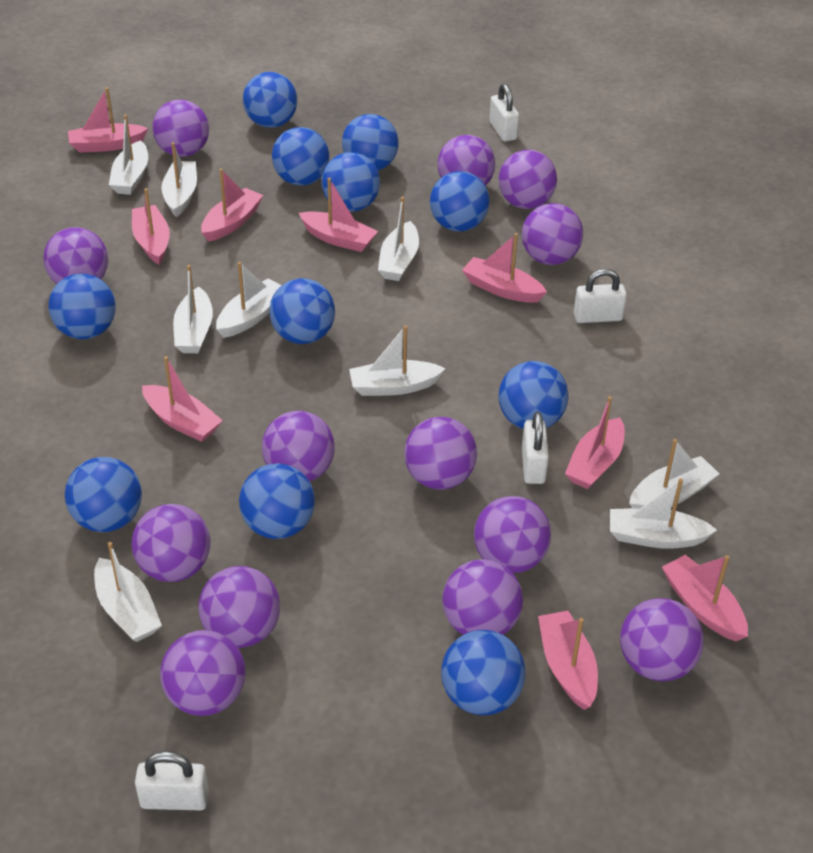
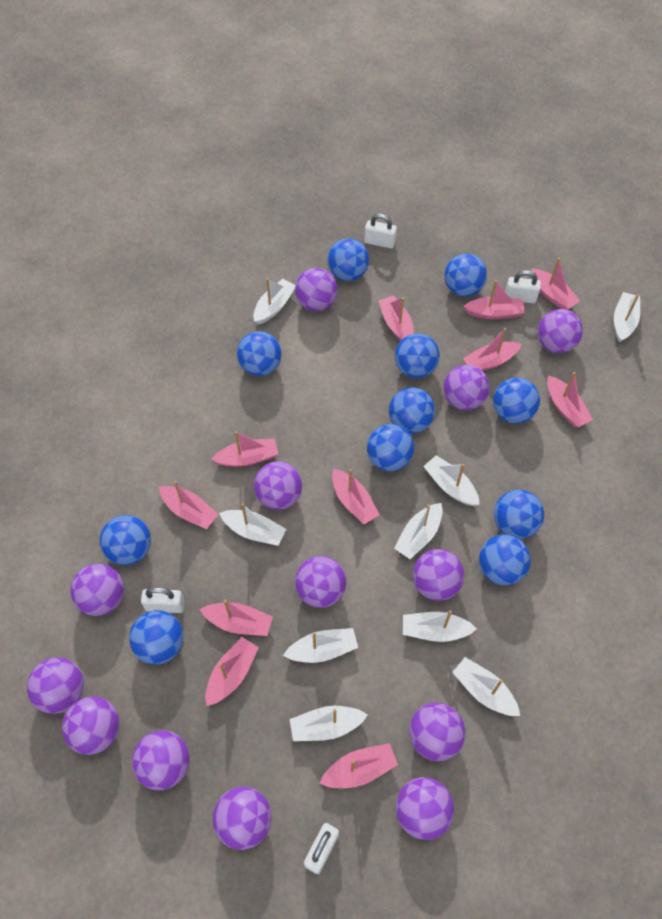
pink boat: 9 -> 11

